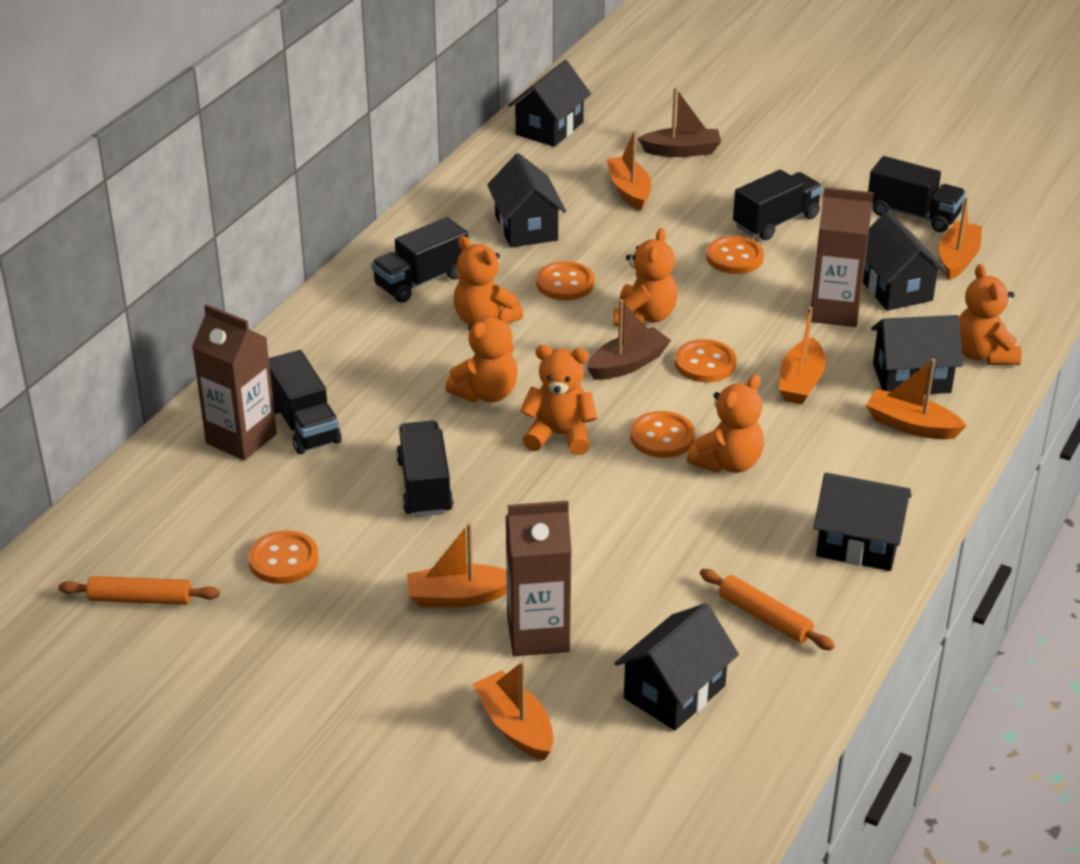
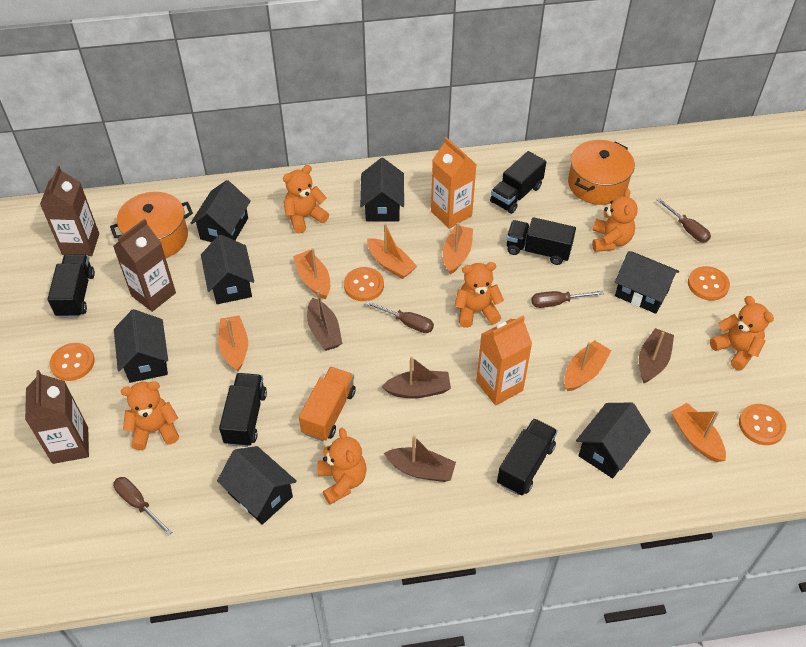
black house: 6 -> 7
brown boat: 2 -> 4
brown screwdriver: 0 -> 4
orange button: 5 -> 4
orange carton: 0 -> 2
orange pot: 0 -> 2
orange rolling pin: 2 -> 0
orange truck: 0 -> 1

